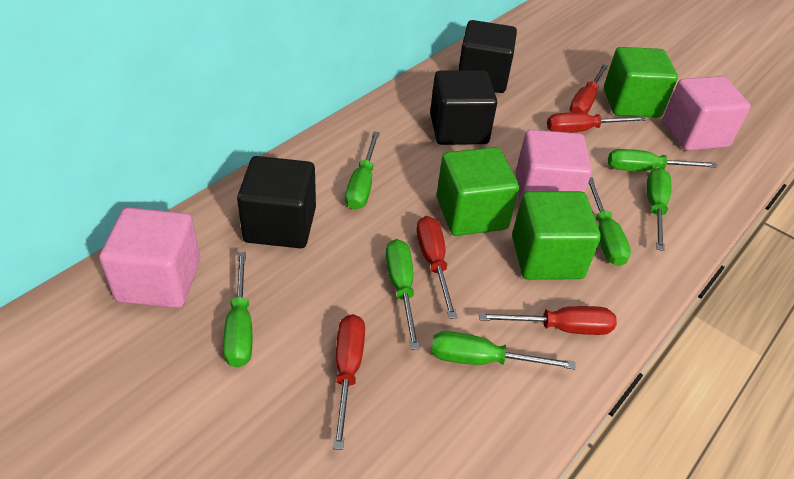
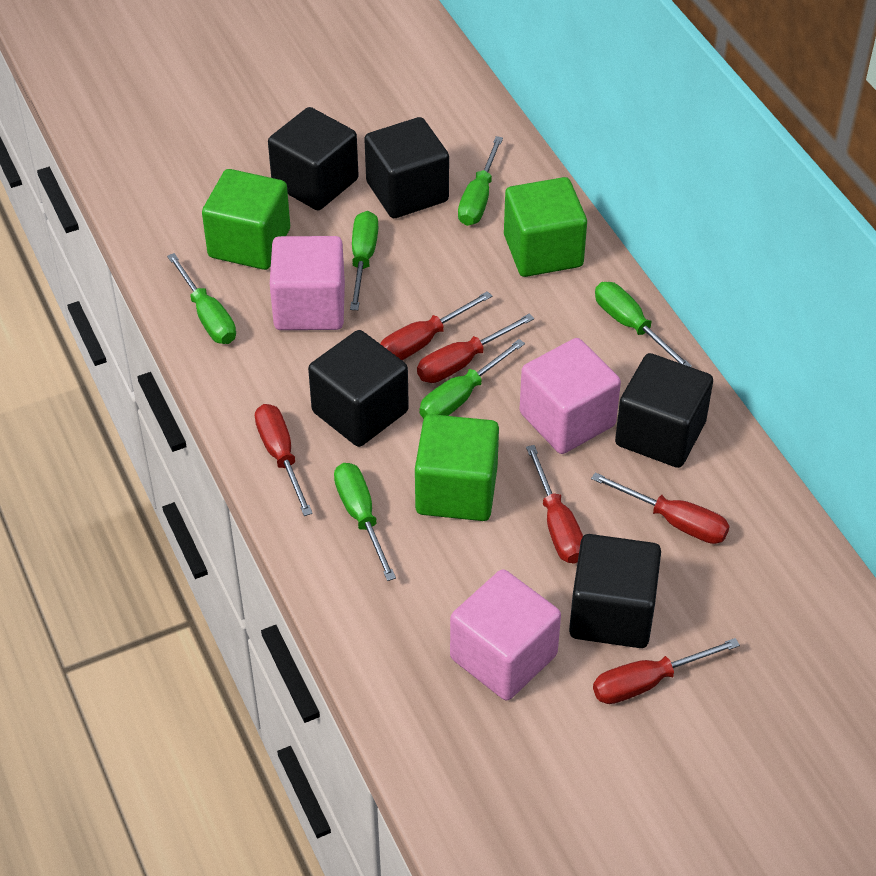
black cube: 3 -> 5
green screwdriver: 7 -> 6
red screwdriver: 5 -> 6

